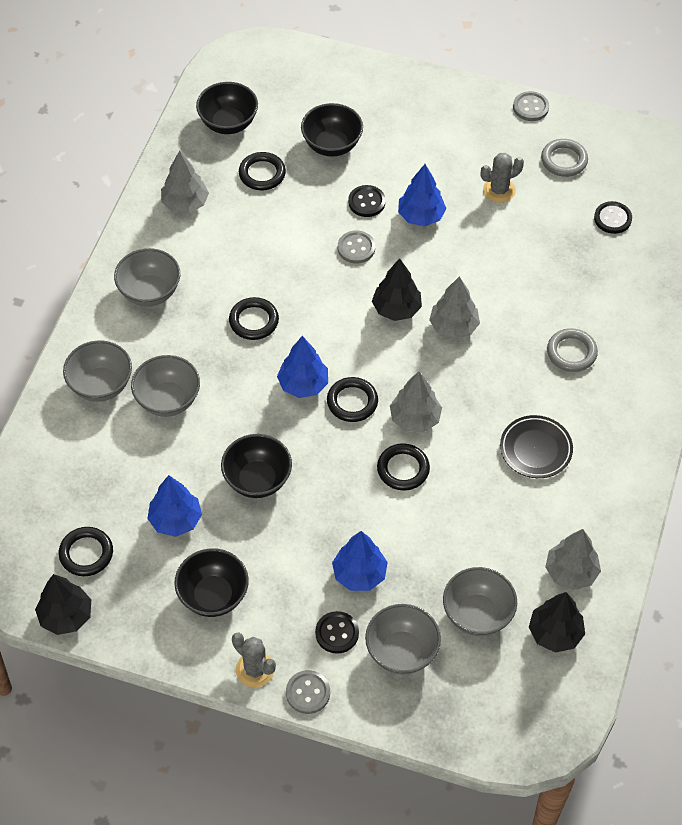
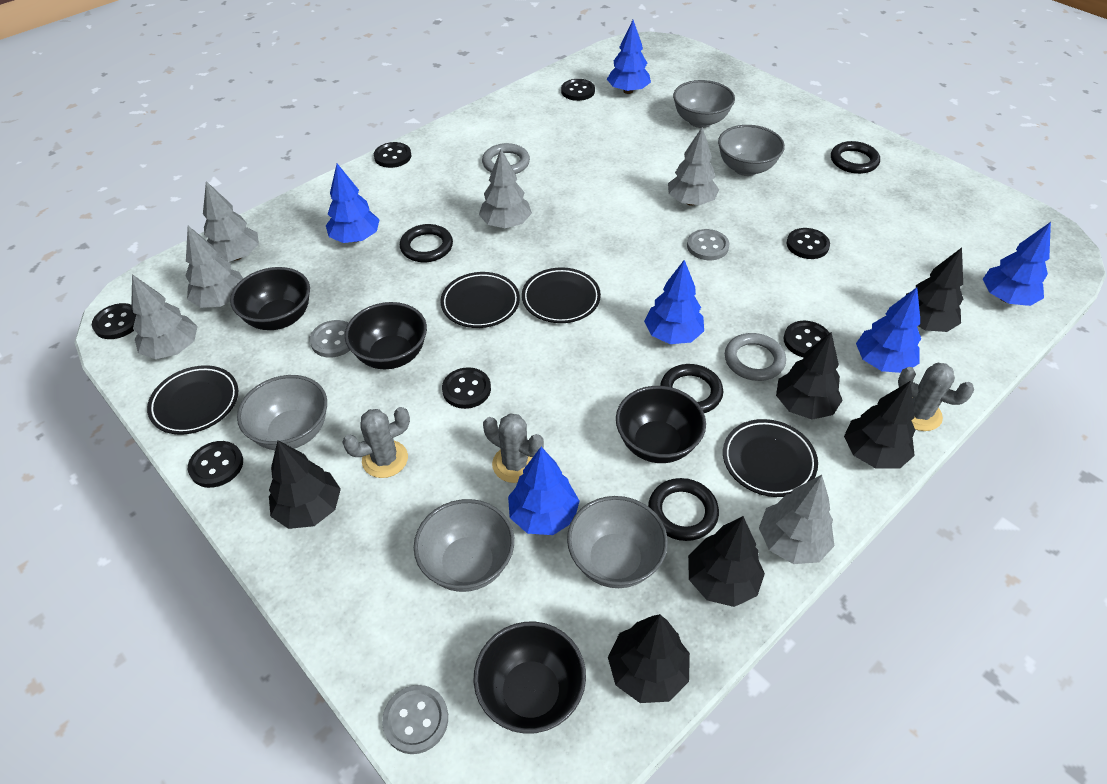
black button: 3 -> 7
black plate: 1 -> 4
black ring: 5 -> 4
black tree: 3 -> 6
blue tree: 4 -> 6
grey cactus: 2 -> 3
grey tree: 4 -> 6

